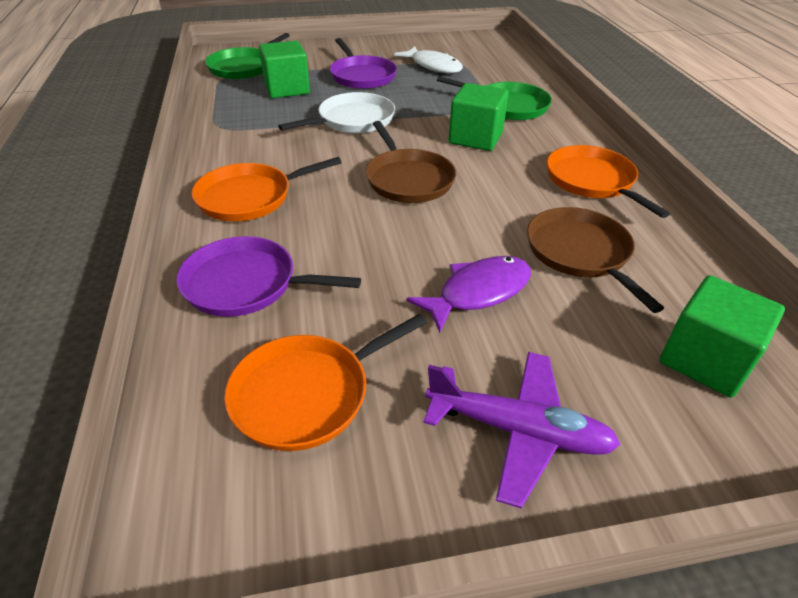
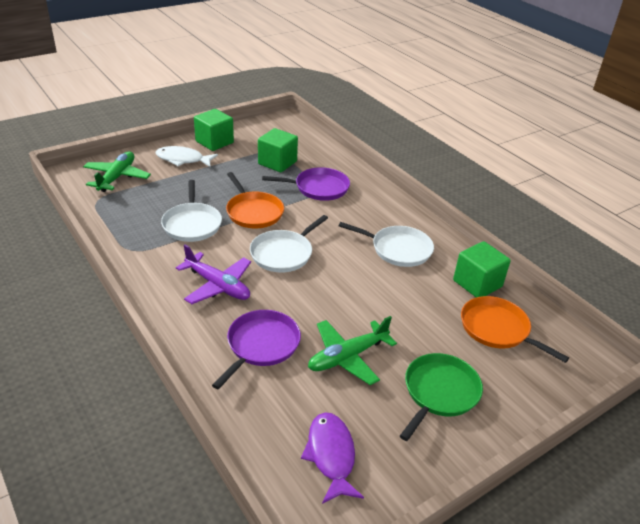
brown pan: 2 -> 0
green pan: 2 -> 1
green plane: 0 -> 2
orange pan: 3 -> 2
white pan: 1 -> 3

